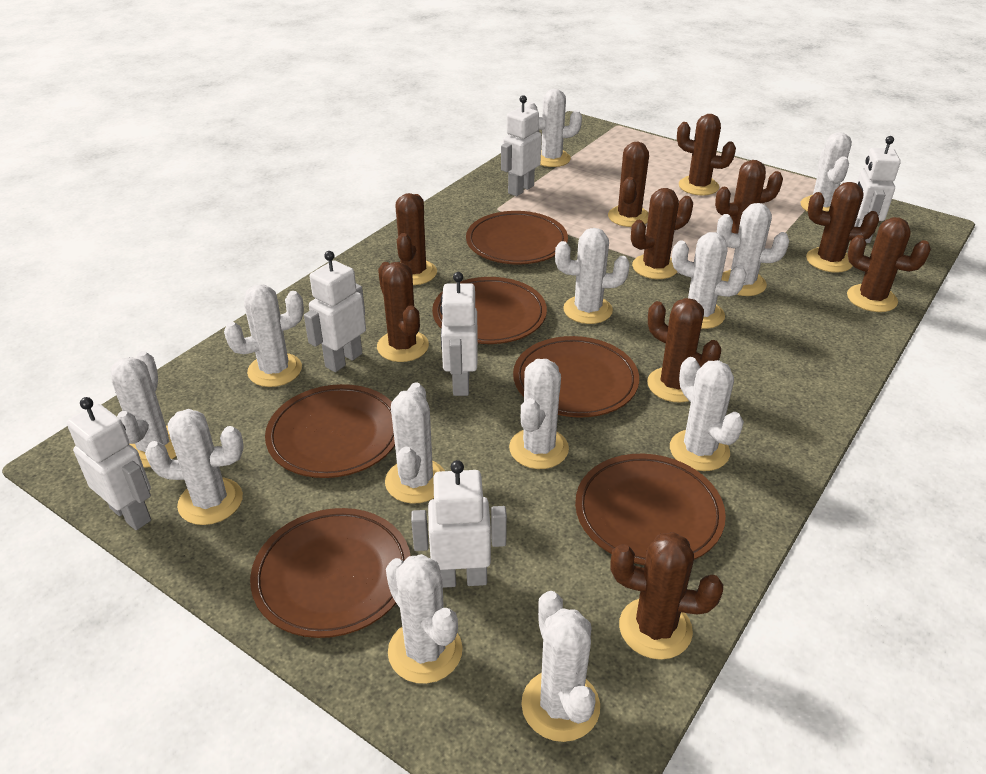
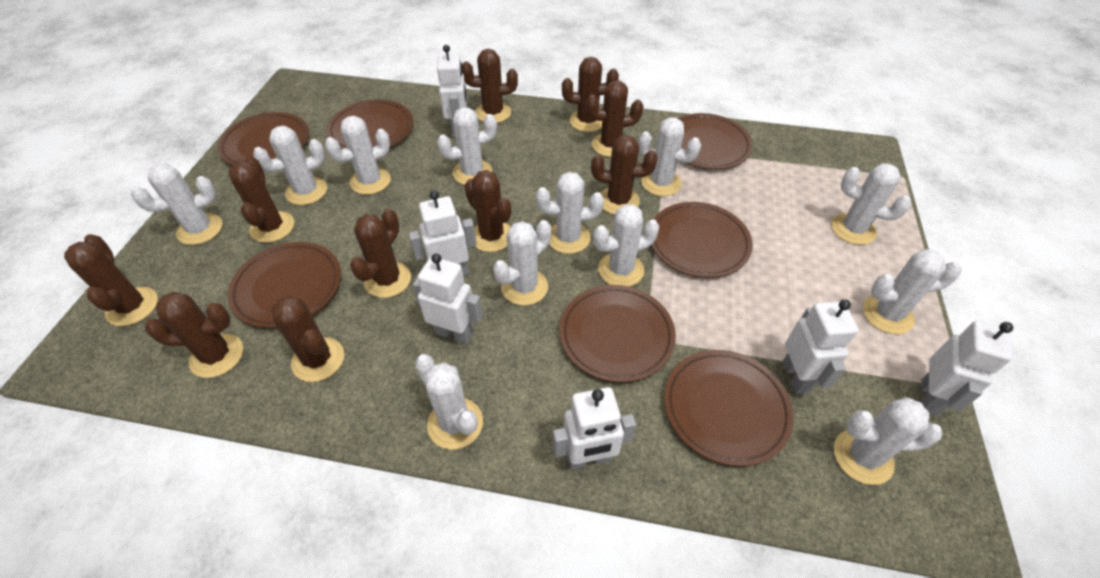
brown plate: 6 -> 7
white cactus: 13 -> 12

